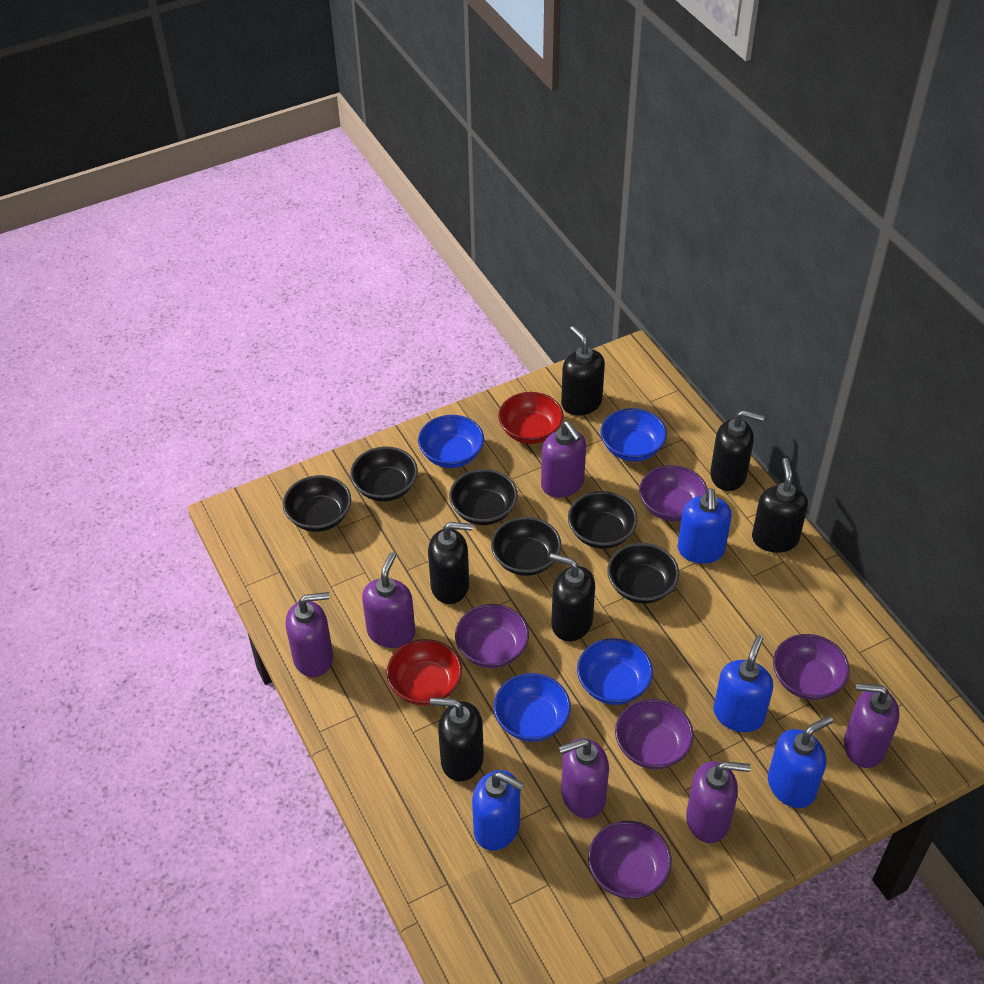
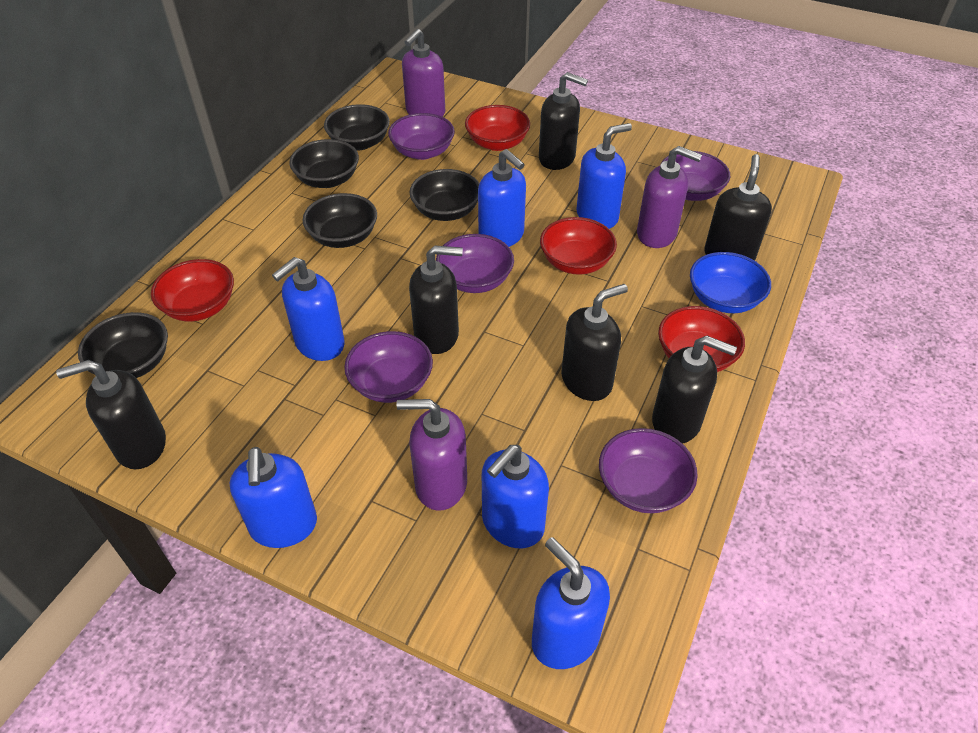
black bowl: 6 -> 5
blue bowl: 4 -> 1
blue soap dispenser: 4 -> 6
purple soap dispenser: 6 -> 3
red bowl: 2 -> 4

